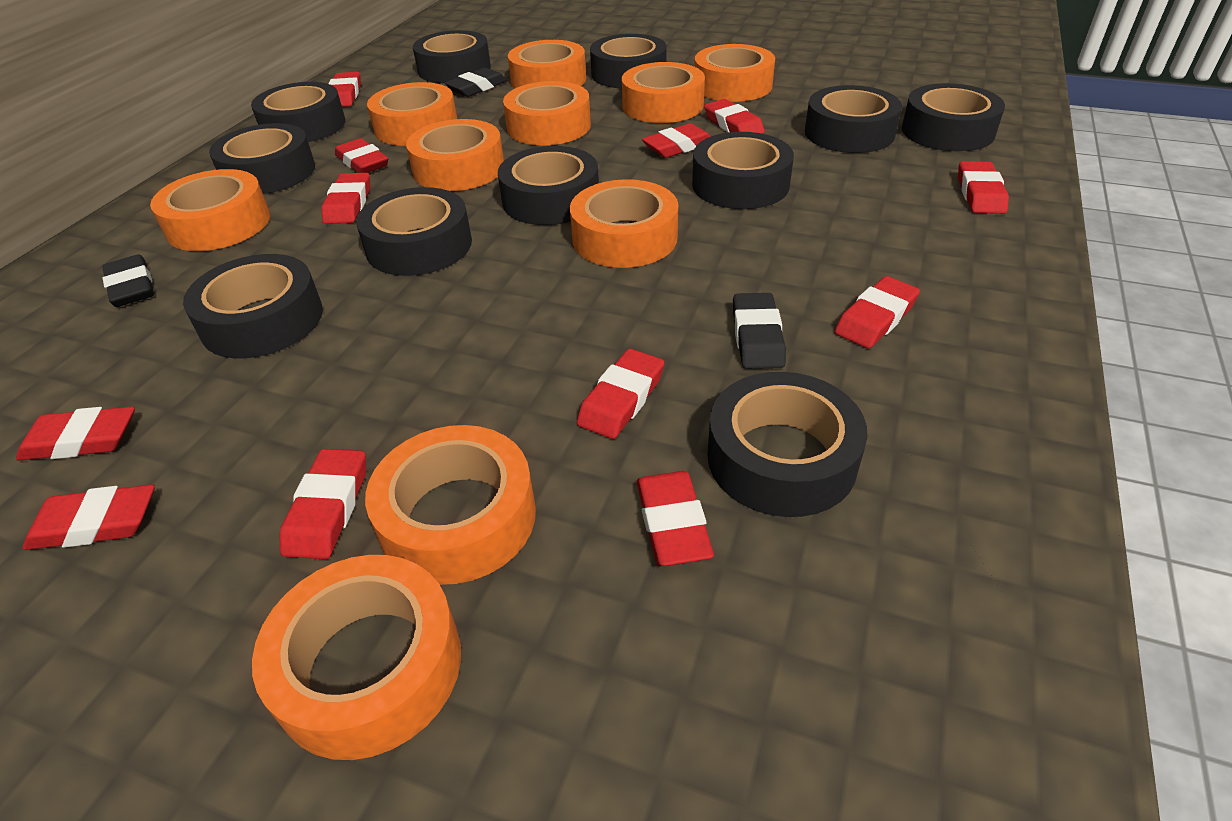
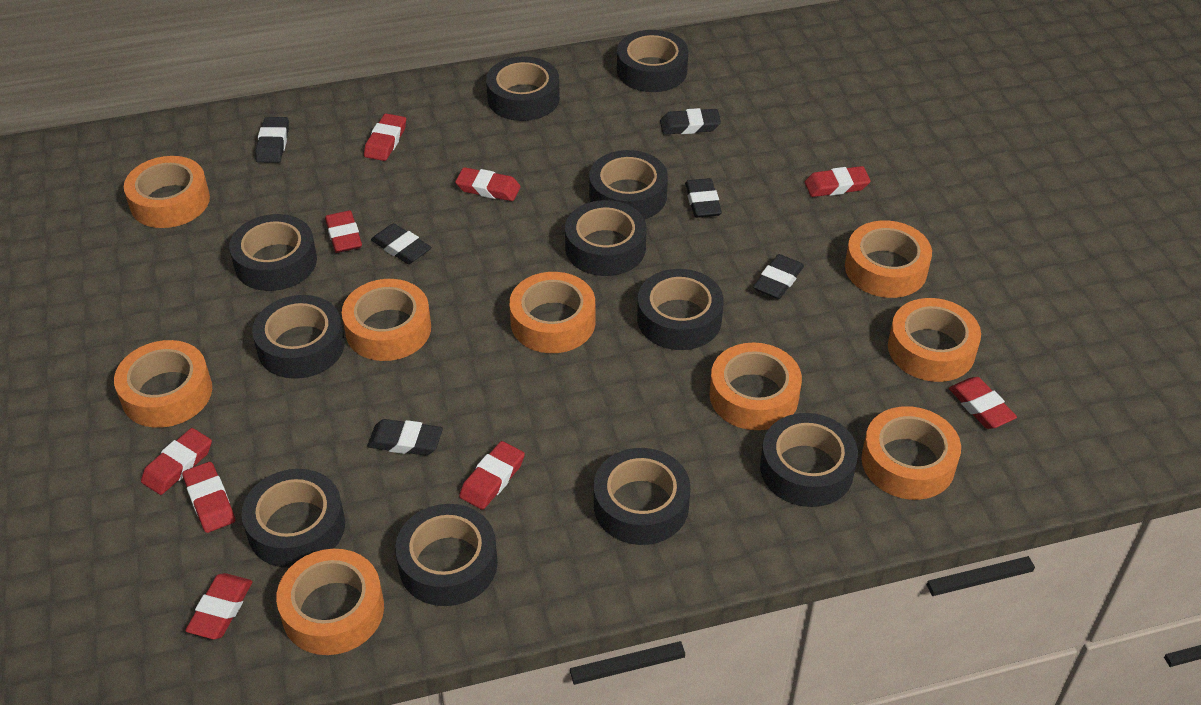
black eraser: 3 -> 6
orange tape: 10 -> 9
red eraser: 12 -> 9

